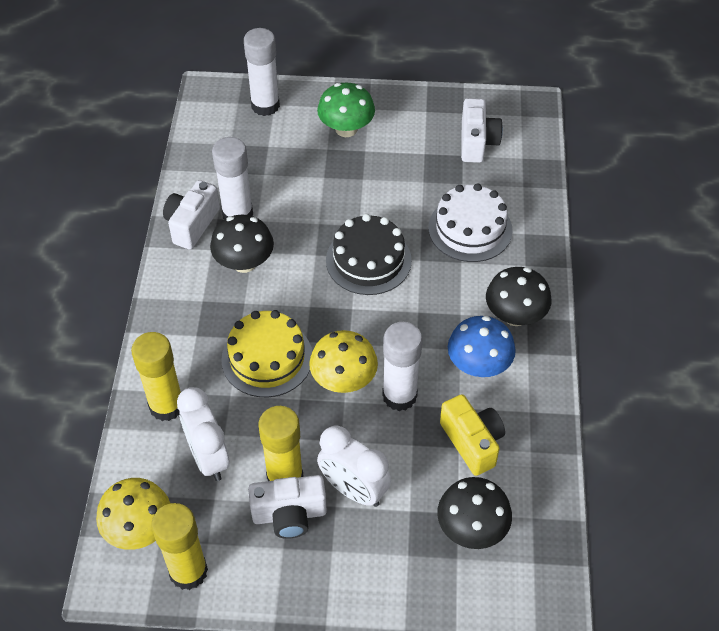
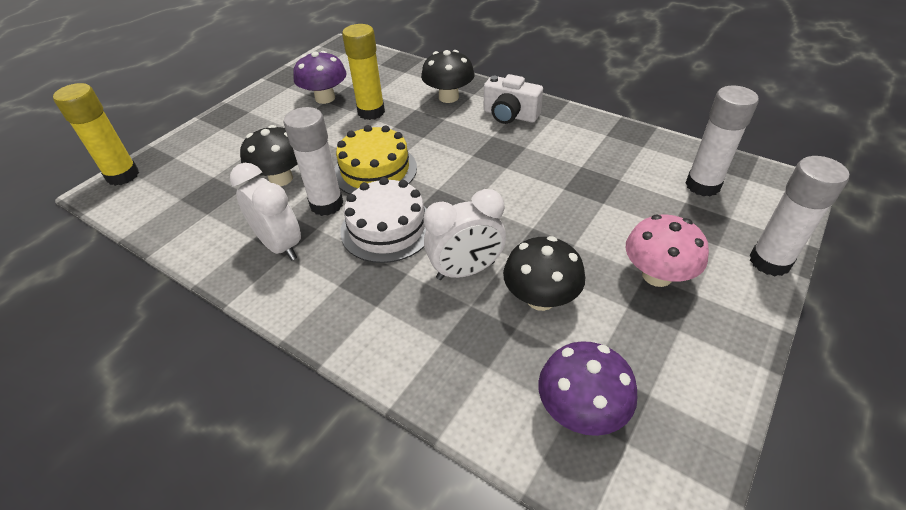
black cake: 1 -> 0
blue mushroom: 1 -> 0
green mushroom: 1 -> 0
pink mushroom: 0 -> 1
purple mushroom: 0 -> 2
white camera: 3 -> 1
yellow camera: 1 -> 0
yellow glue stick: 3 -> 2
yellow mushroom: 2 -> 0

